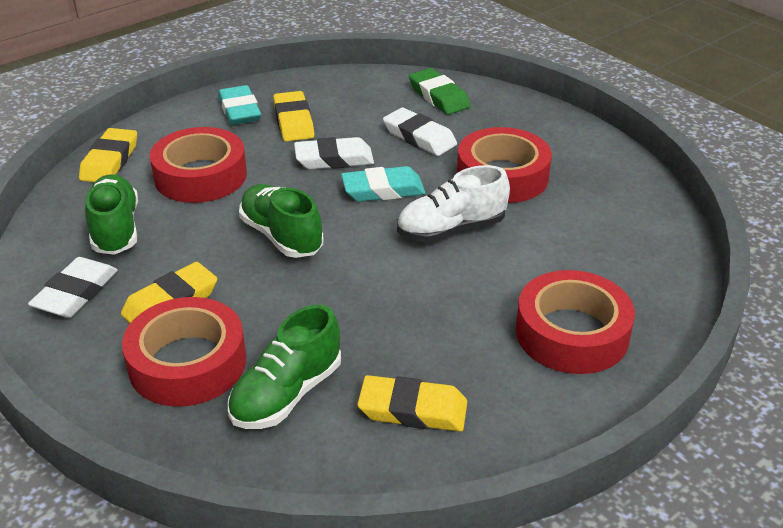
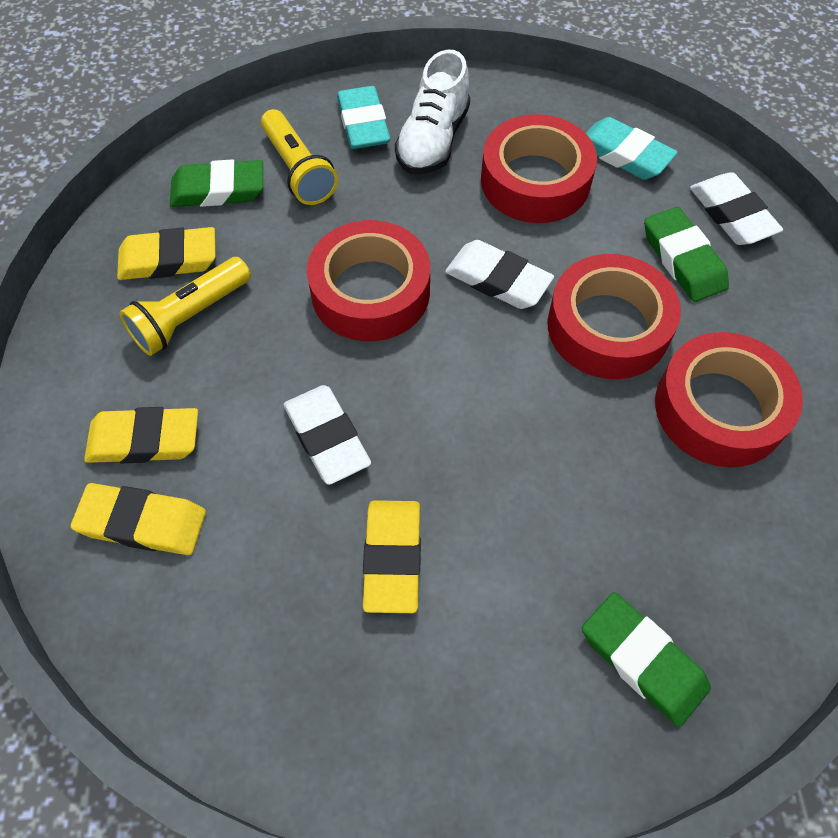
green eraser: 1 -> 3
green shoe: 3 -> 0
yellow flashlight: 0 -> 2

